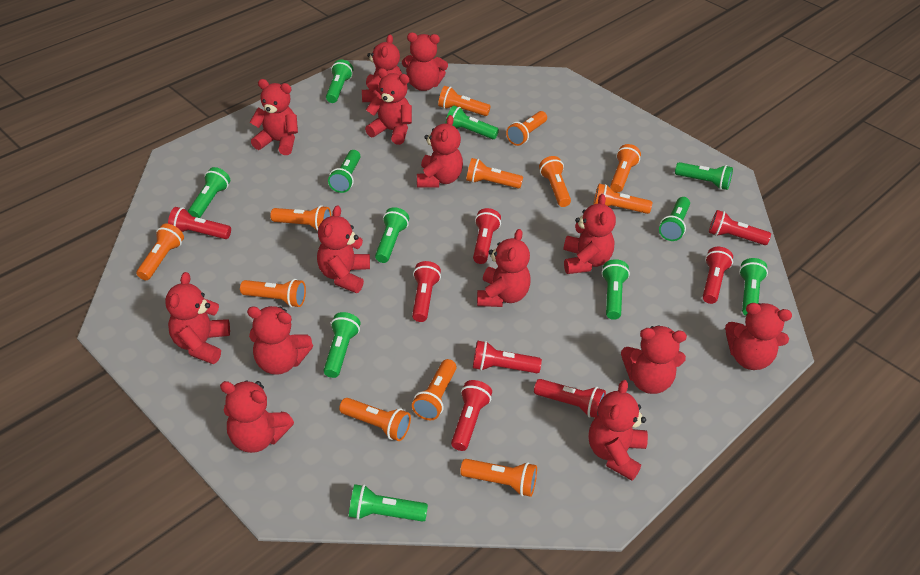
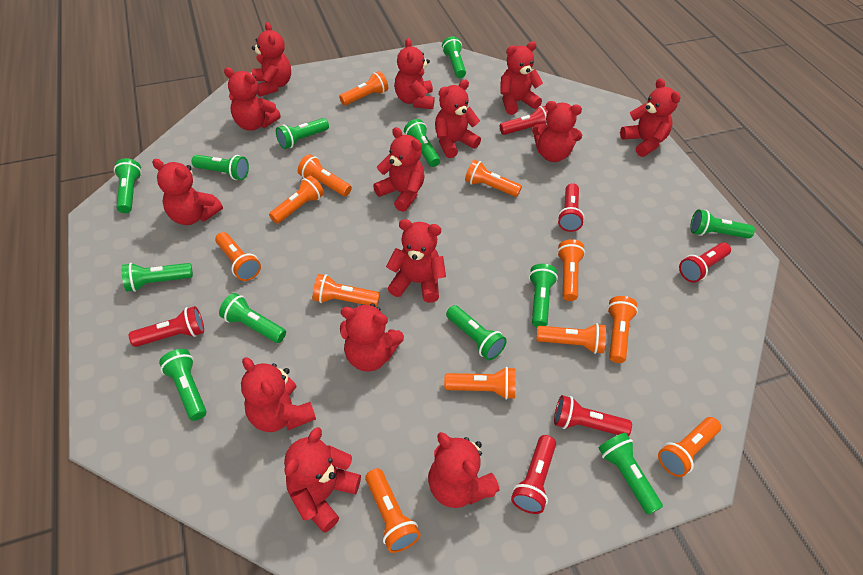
green flashlight: 11 -> 12
red flashlight: 8 -> 6

